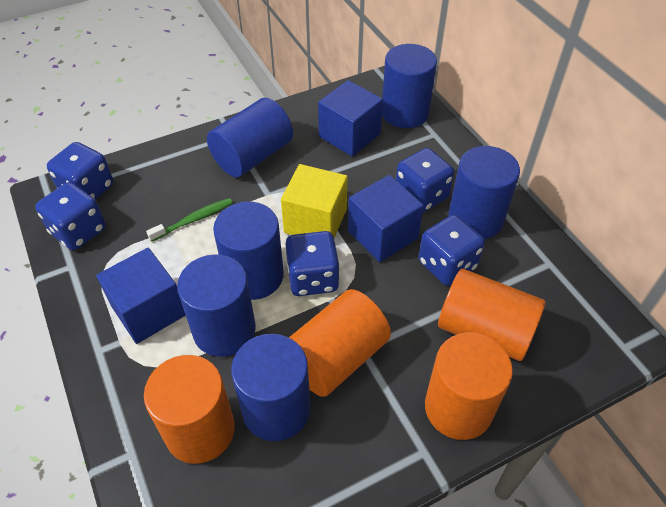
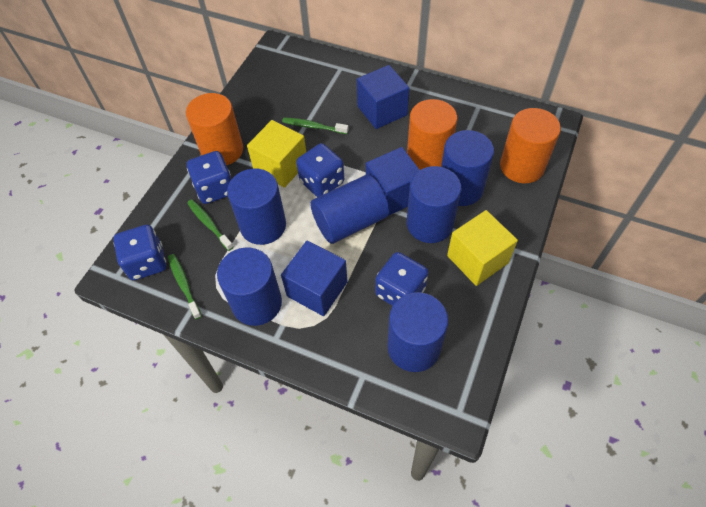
blue dice: 5 -> 4
green toothbrush: 1 -> 3
orange cylinder: 4 -> 3
yellow cube: 1 -> 2

